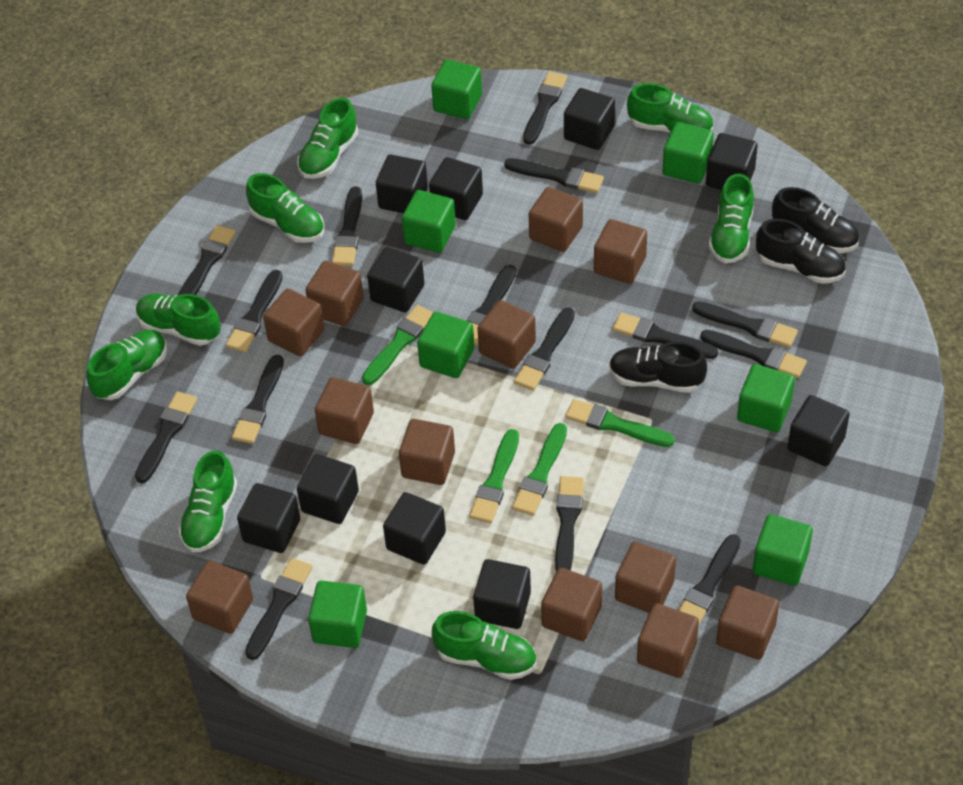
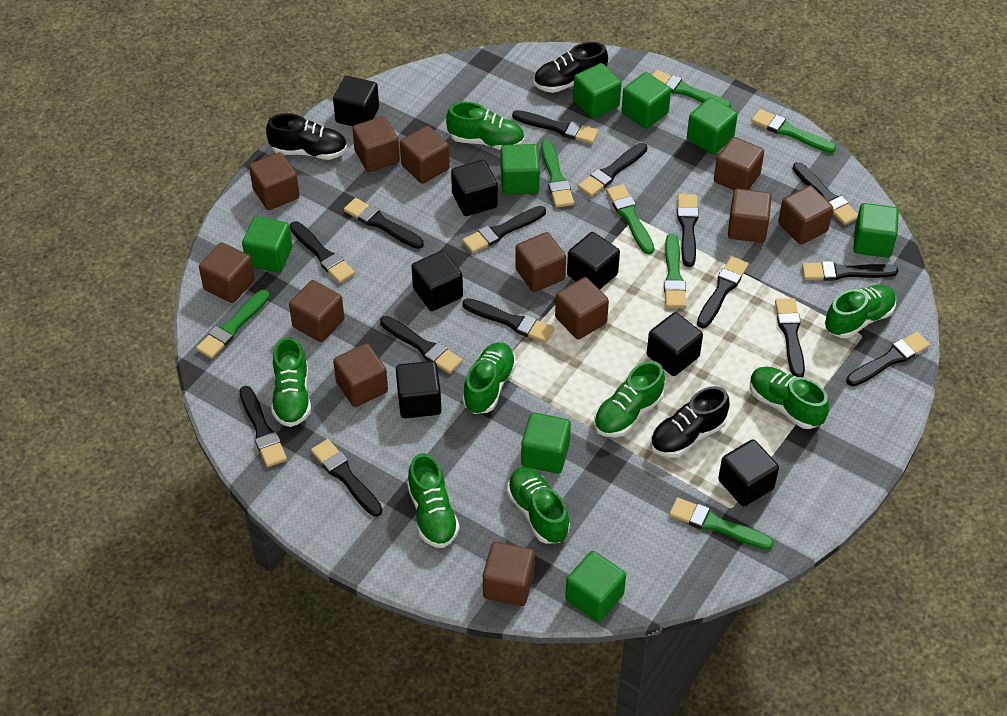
black cube: 10 -> 7
green brush: 4 -> 7
green cube: 7 -> 8

